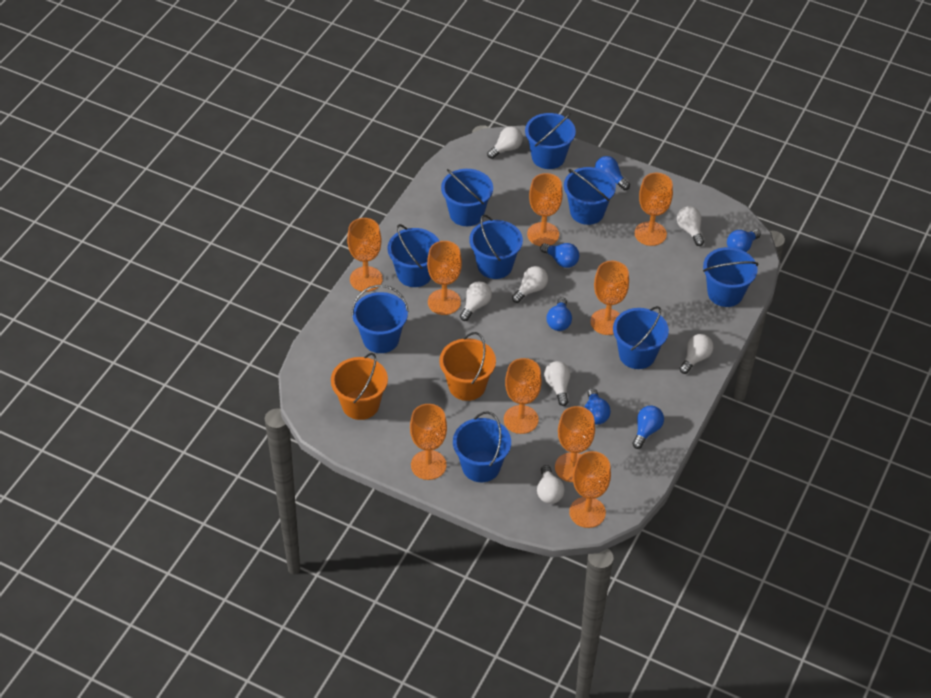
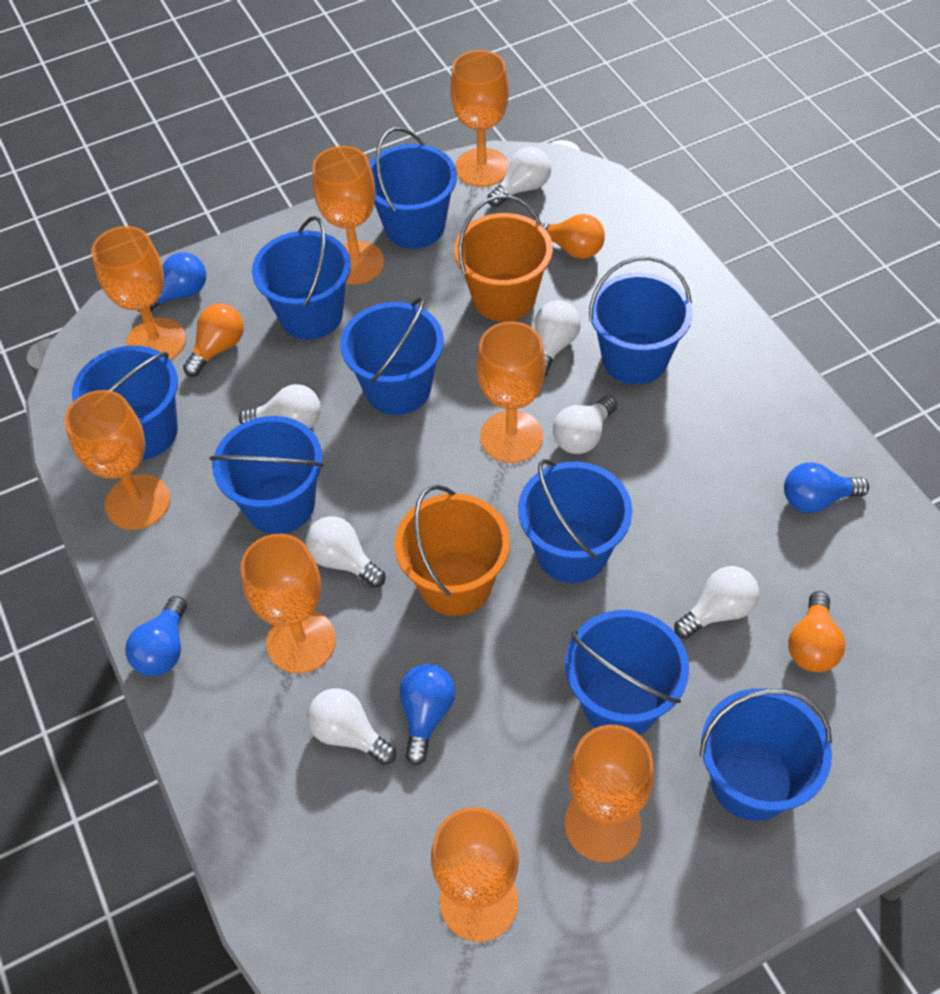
blue light bulb: 6 -> 4
orange goblet: 9 -> 8
orange light bulb: 0 -> 3

